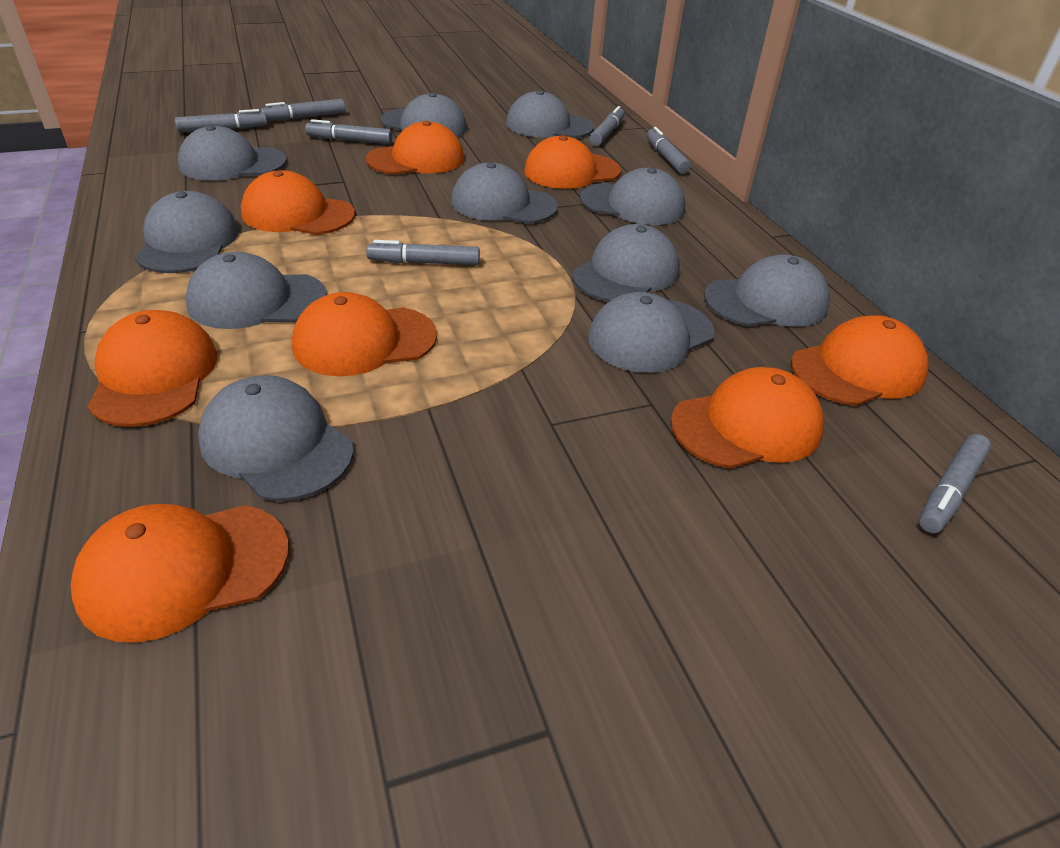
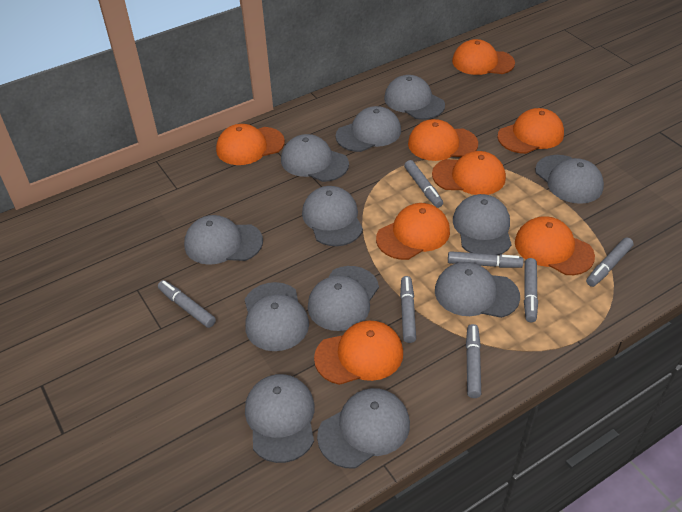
grey cap: 11 -> 12

